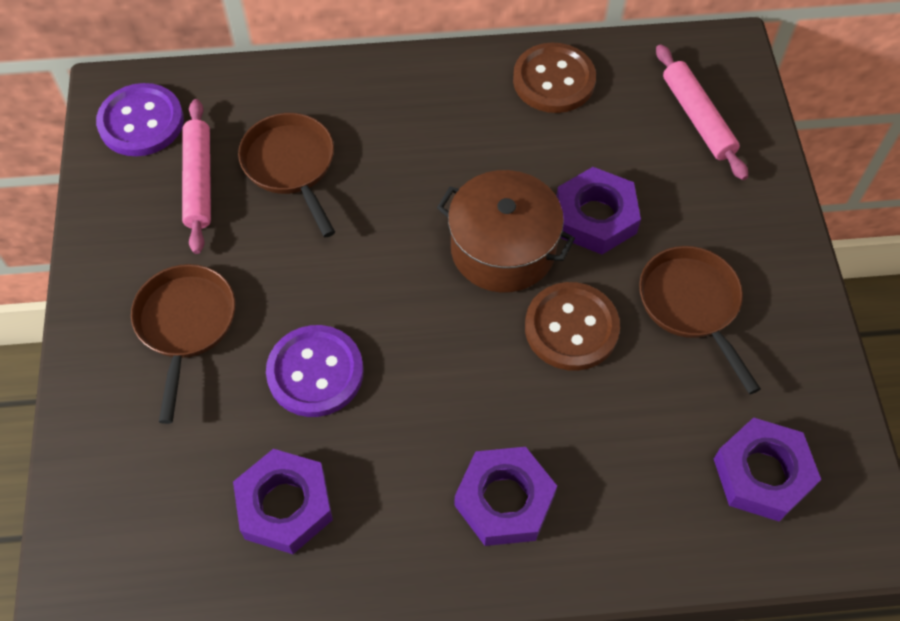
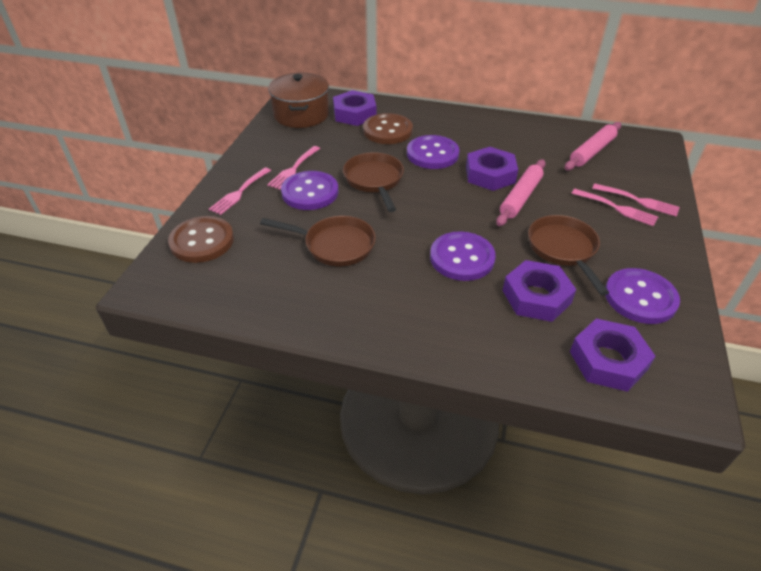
pink fork: 0 -> 4
purple button: 2 -> 4

